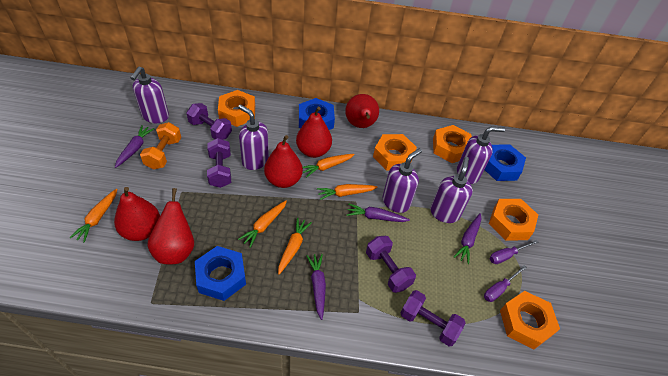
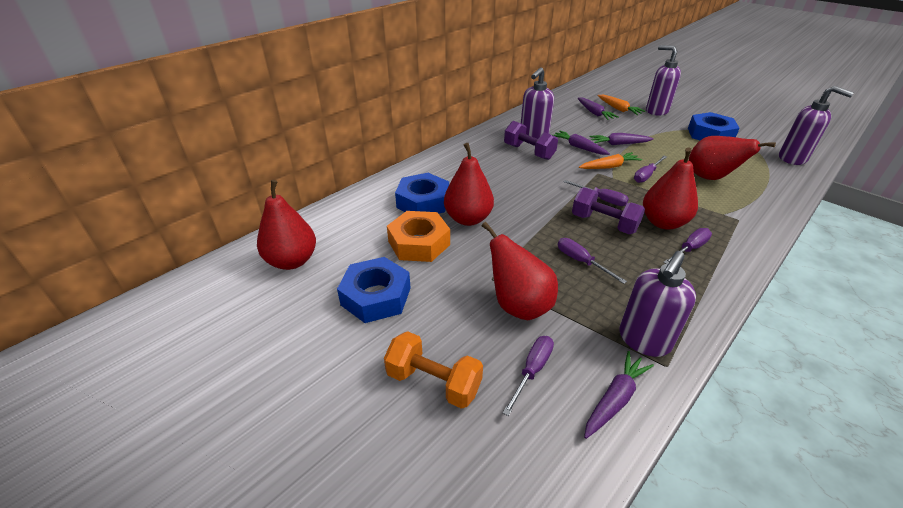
orange carrot: 5 -> 2
orange nut: 5 -> 1
purple dumbbell: 4 -> 2
purple screwdriver: 2 -> 5
purple soap dispenser: 5 -> 4

